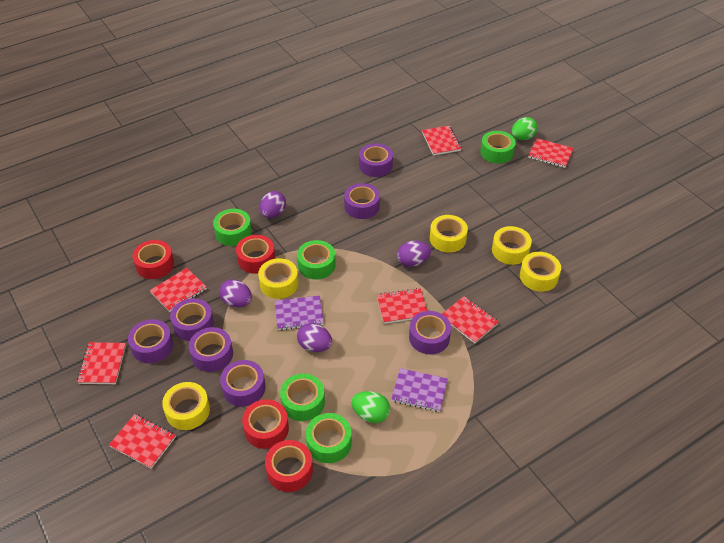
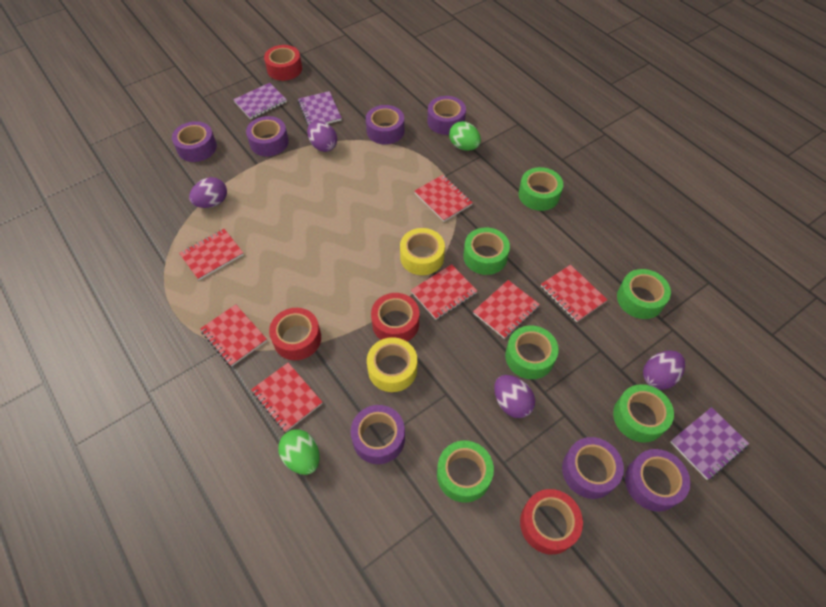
green tape: 5 -> 6
purple notebook: 2 -> 3
yellow tape: 5 -> 2

